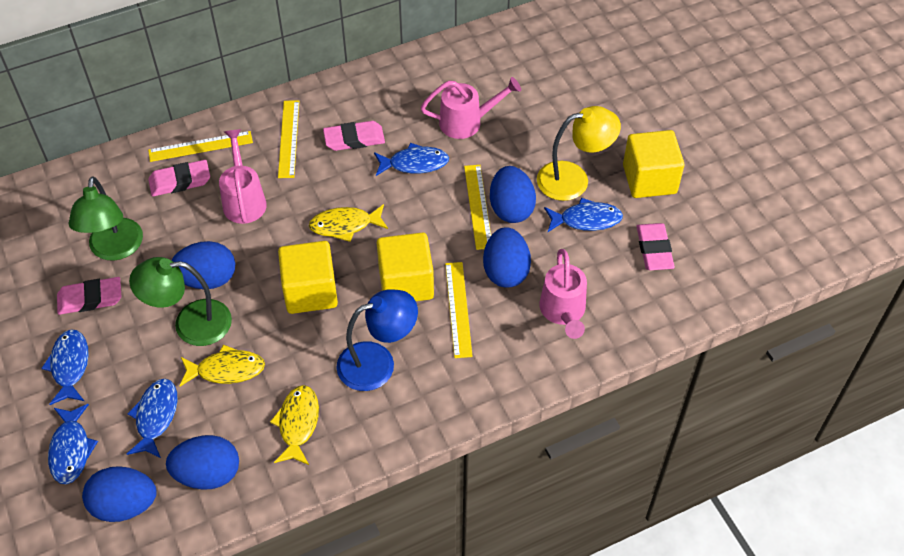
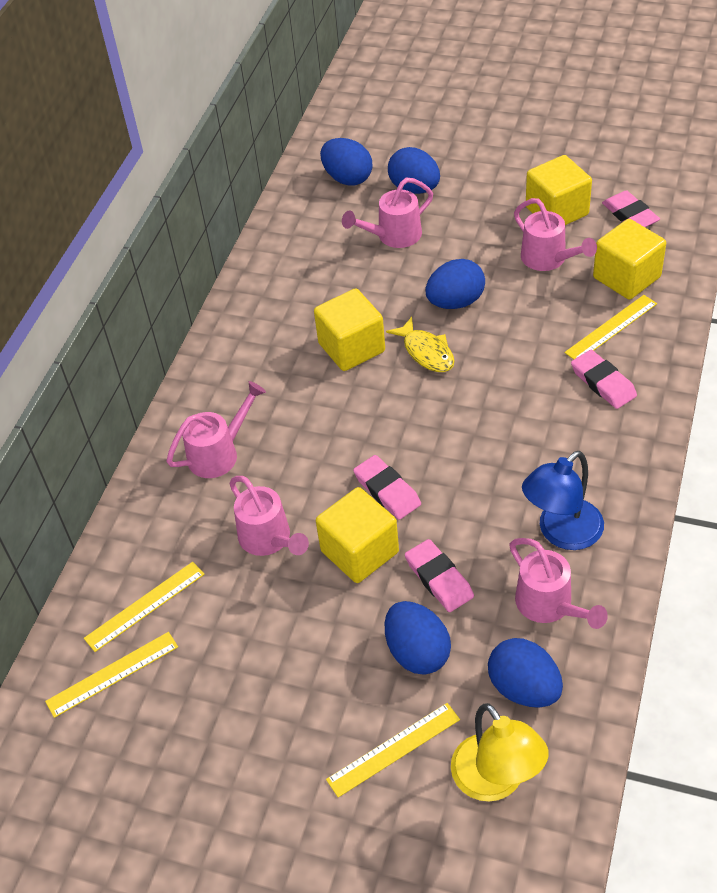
blue fish: 5 -> 0
green lamp: 2 -> 0
pink watering can: 3 -> 5
yellow cube: 3 -> 4
yellow fish: 3 -> 1

